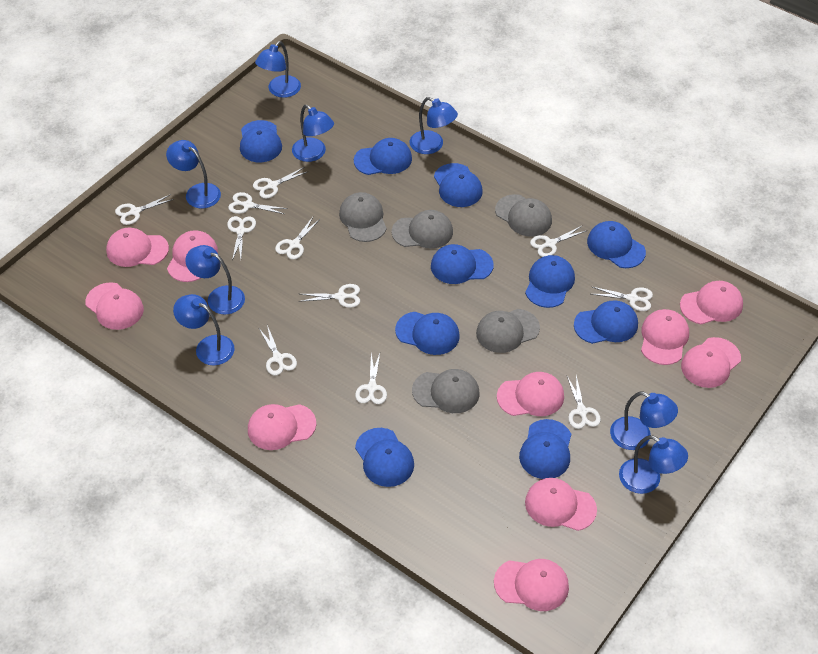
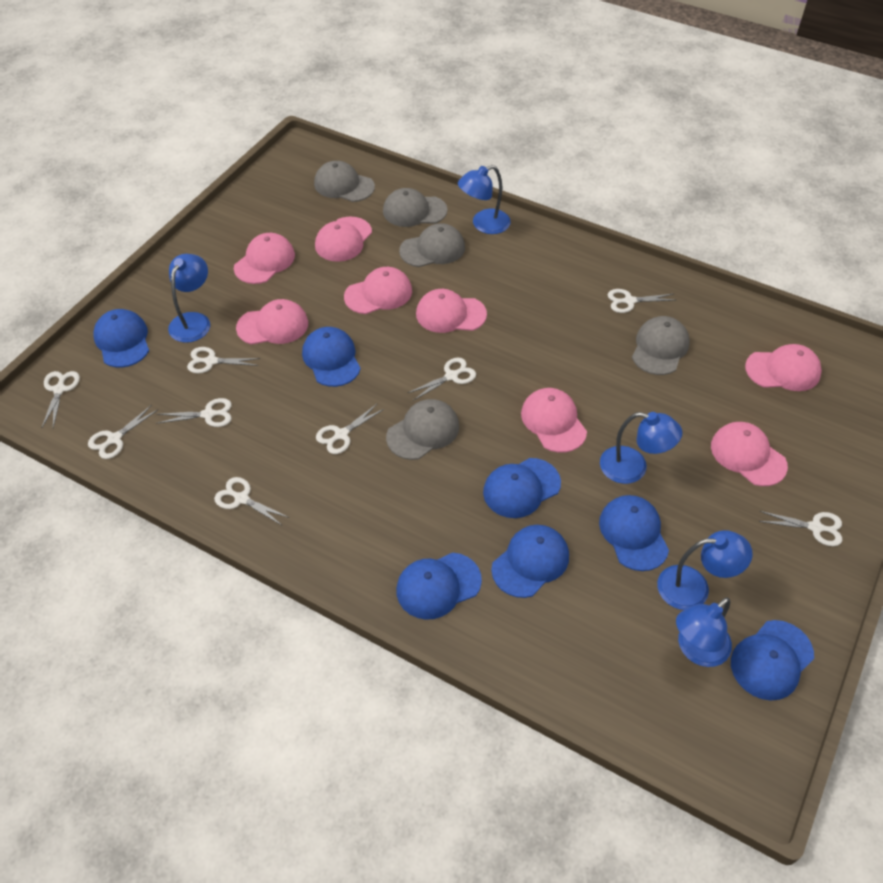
blue cap: 10 -> 7
blue lamp: 8 -> 5
pink cap: 10 -> 8
white scissors: 11 -> 9

